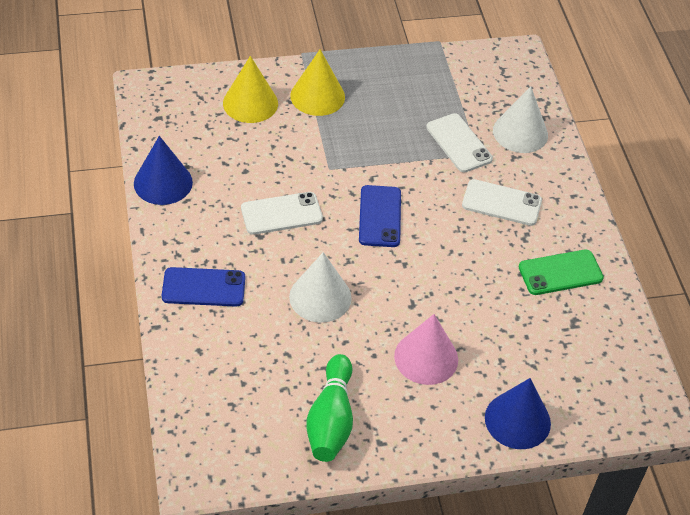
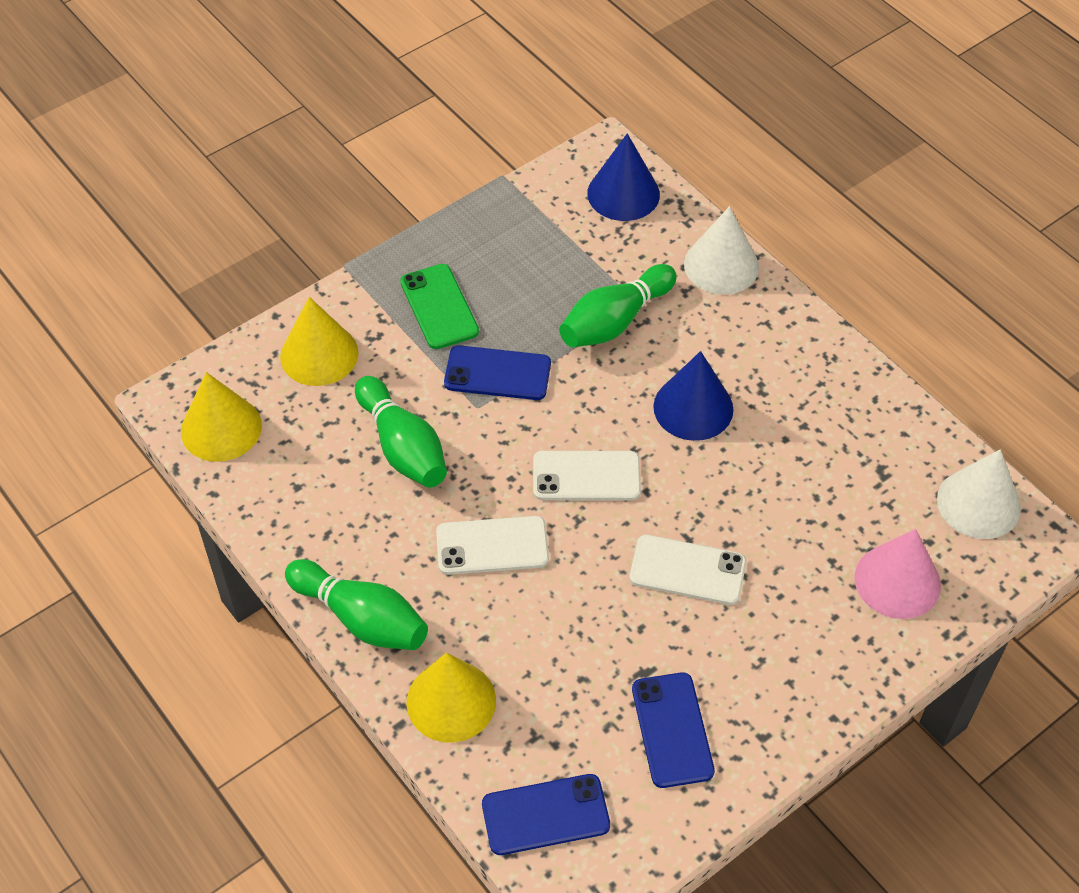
blue phone: 2 -> 3
green bowling pin: 1 -> 3
yellow cone: 2 -> 3

